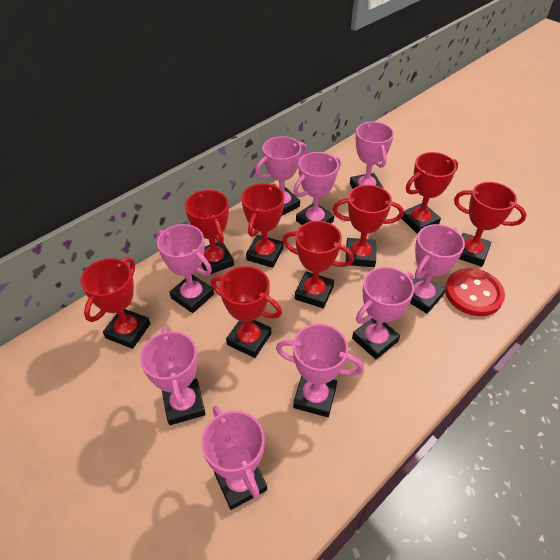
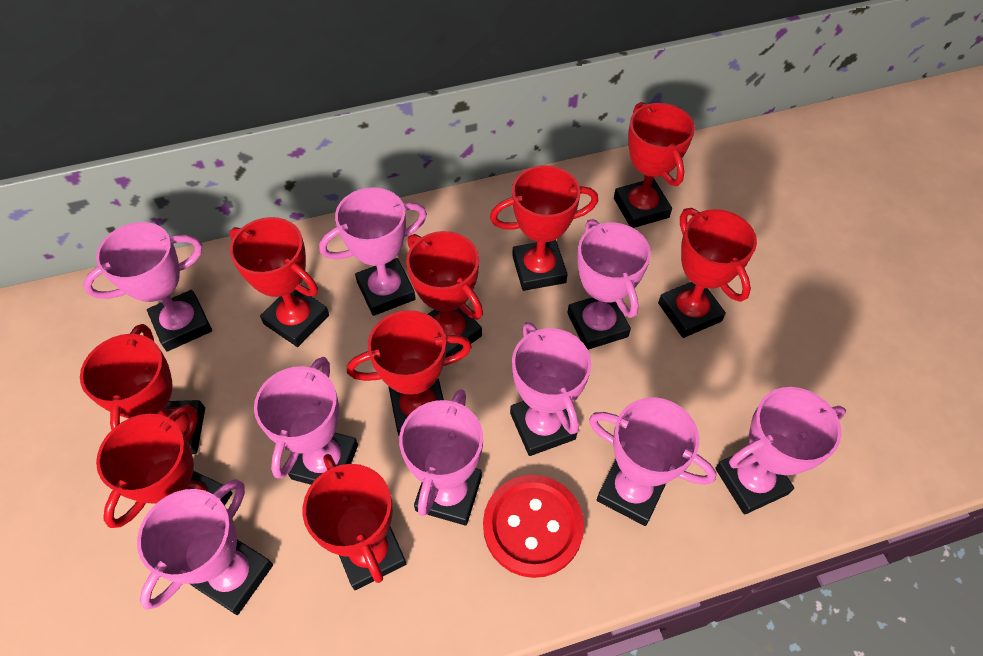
red trophy: 8 -> 9

